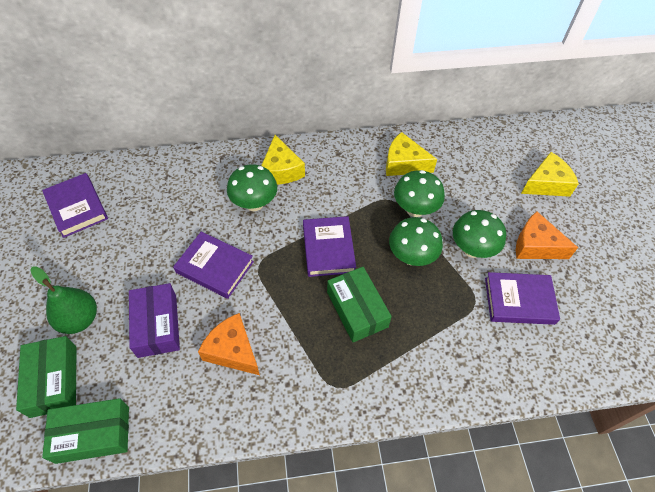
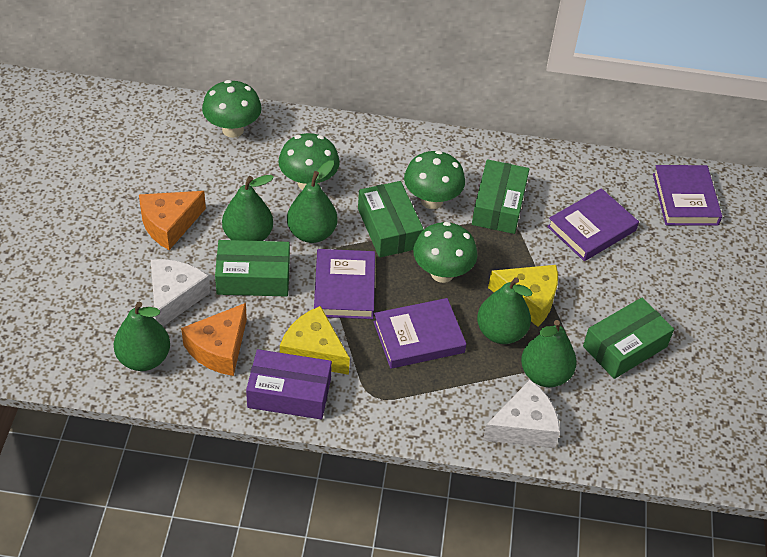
green box: 3 -> 4
green pear: 1 -> 5
white cheese: 0 -> 2
yellow cheese: 3 -> 2

